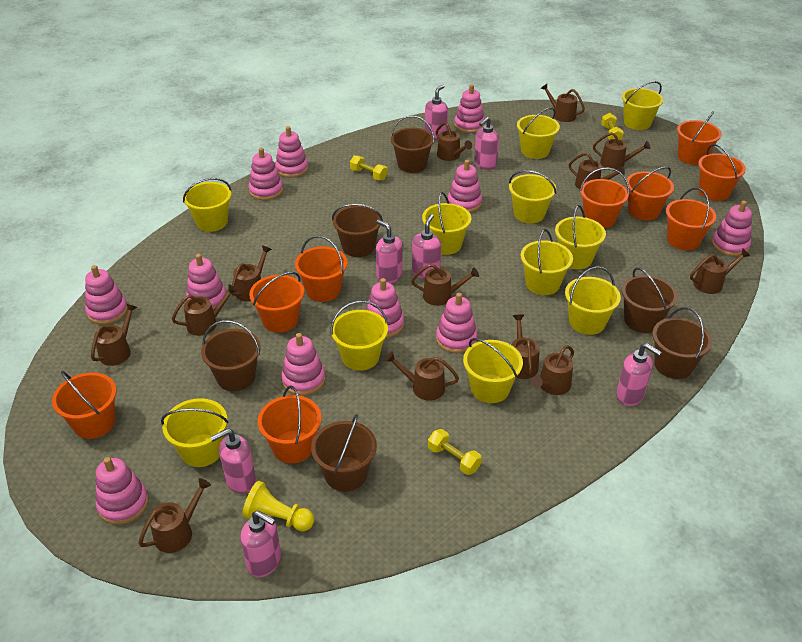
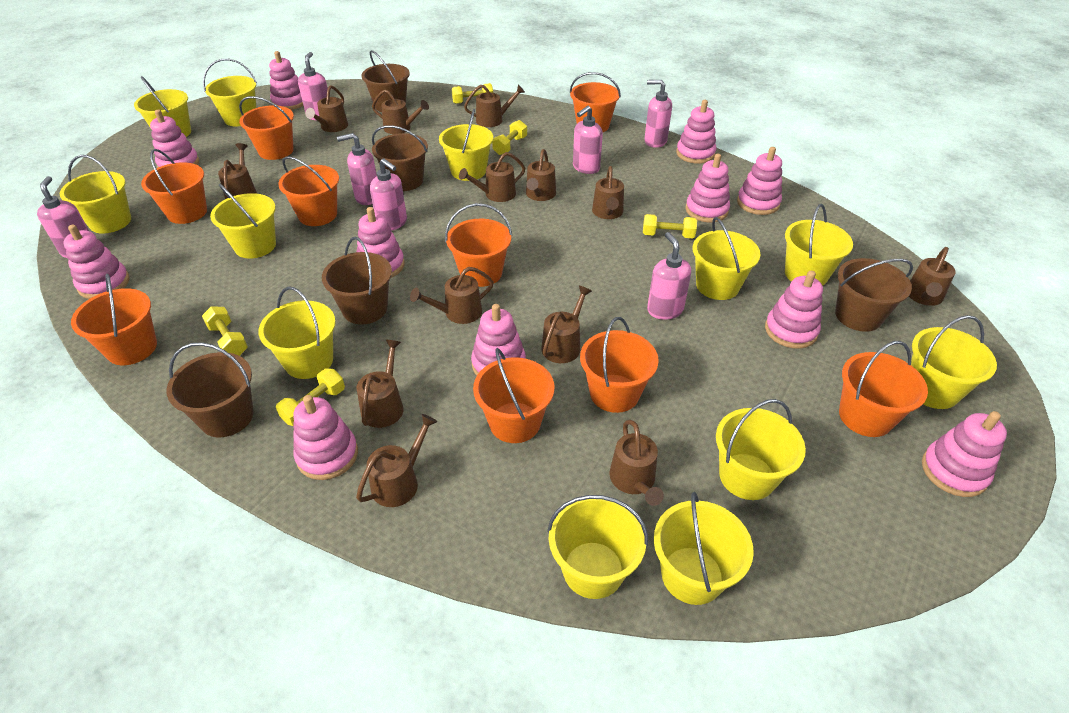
brown bucket: 6 -> 5
yellow bucket: 11 -> 12
yellow dumbbell: 3 -> 5
yellow pawn: 1 -> 0

